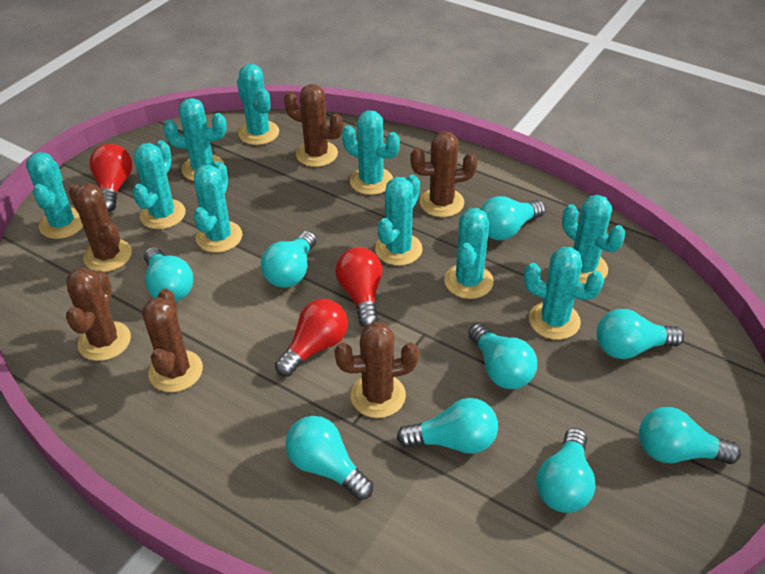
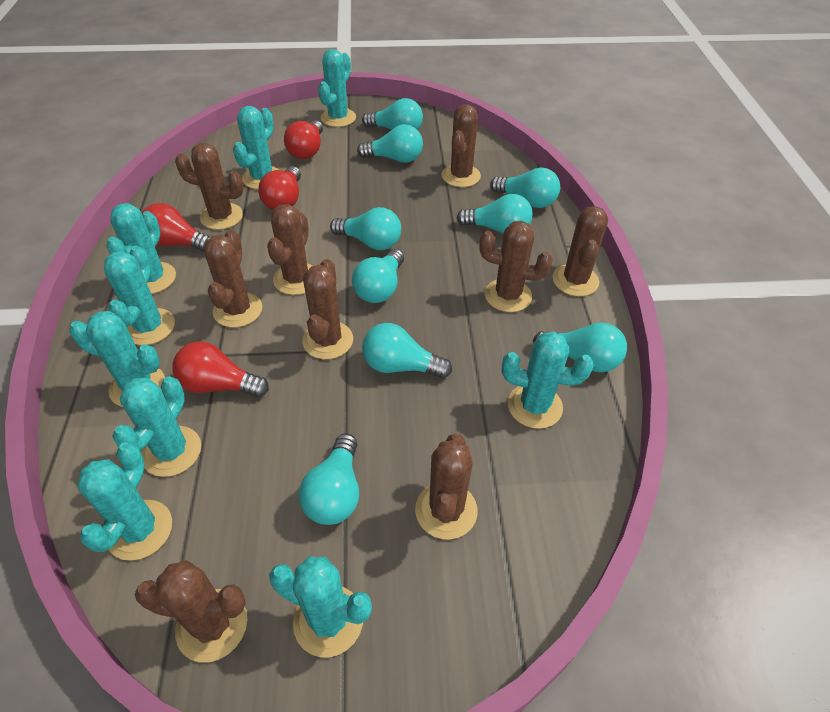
brown cactus: 6 -> 9
red light bulb: 3 -> 4
turquoise cactus: 10 -> 9

